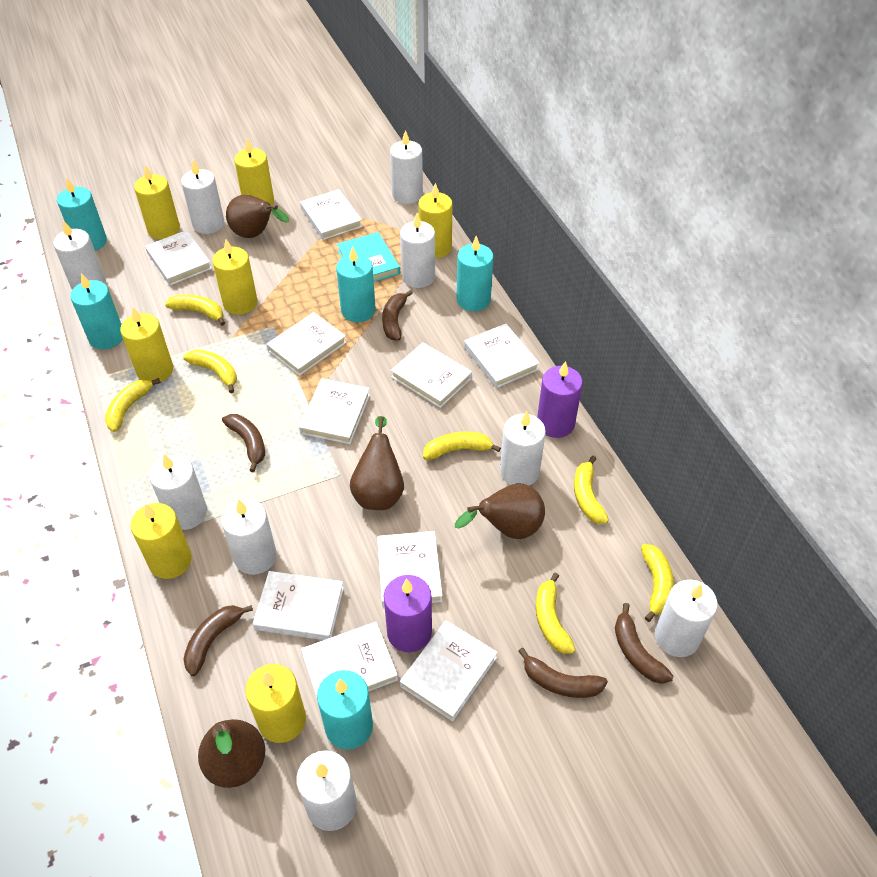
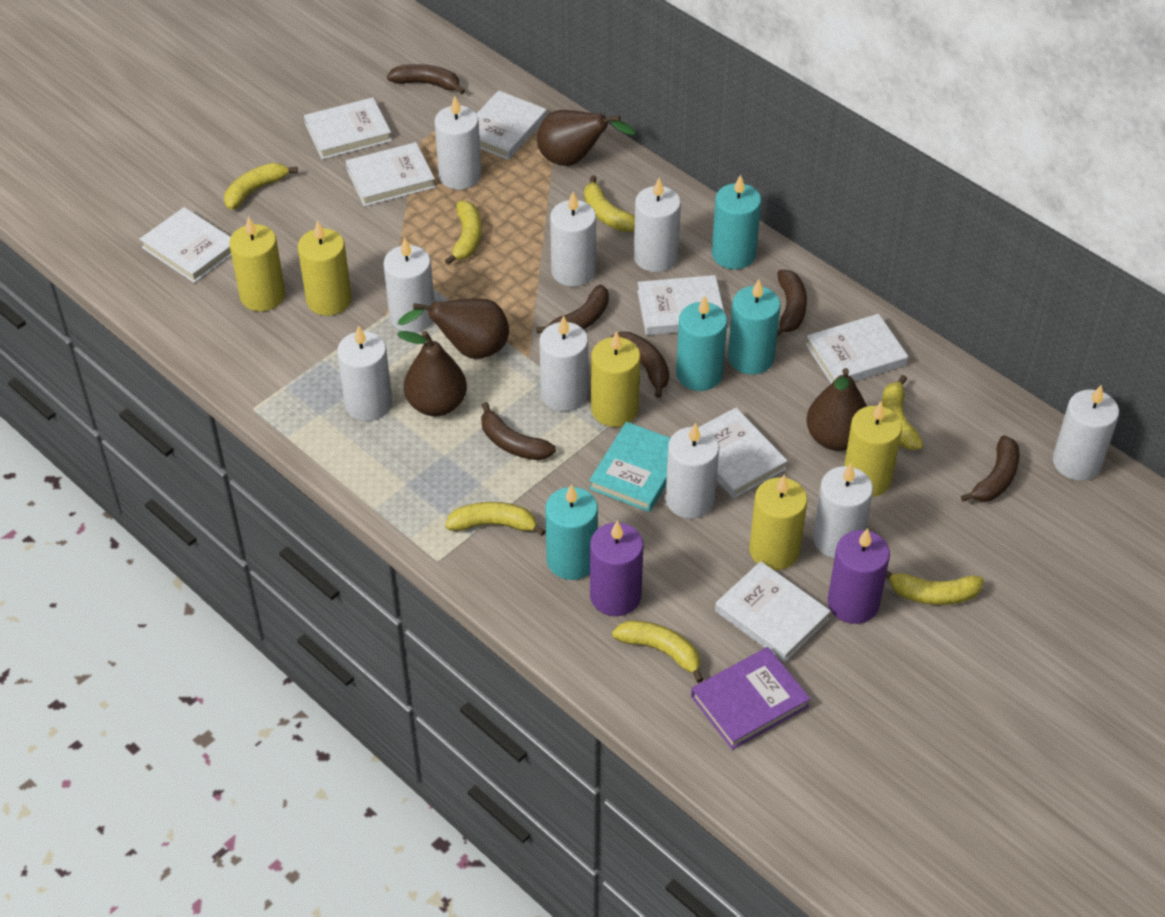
brown banana: 5 -> 6
purple book: 0 -> 1
turquoise candle: 5 -> 4
white book: 10 -> 8
yellow candle: 7 -> 5

